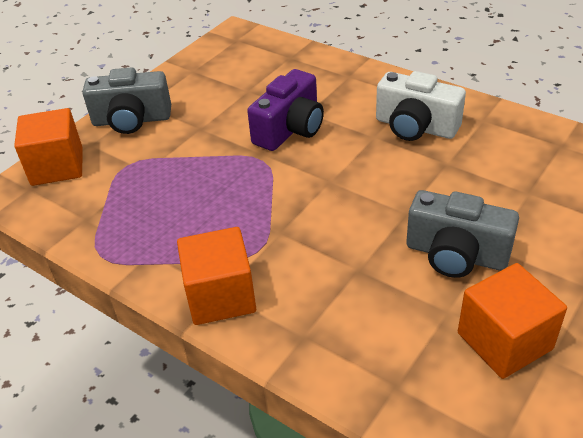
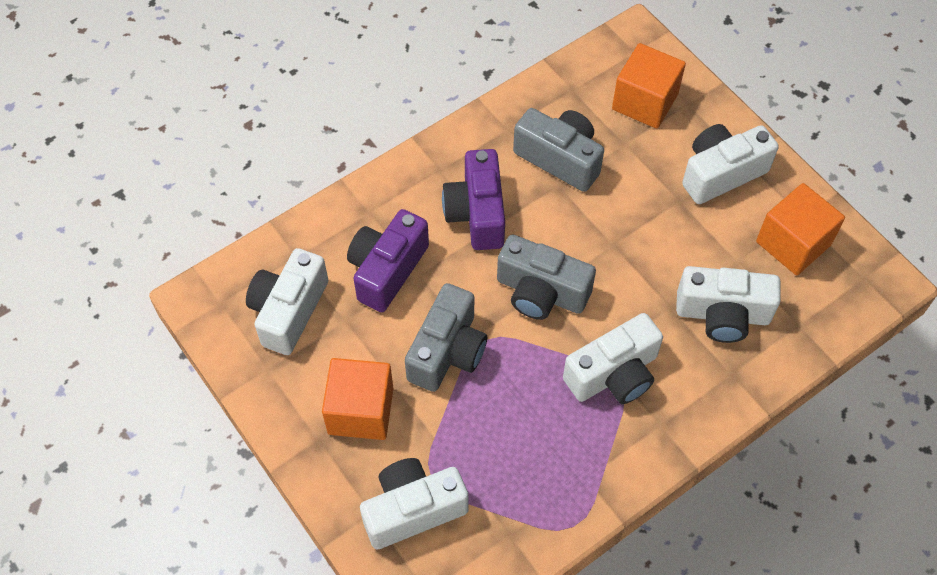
grey camera: 2 -> 3
purple camera: 1 -> 2
white camera: 1 -> 5

